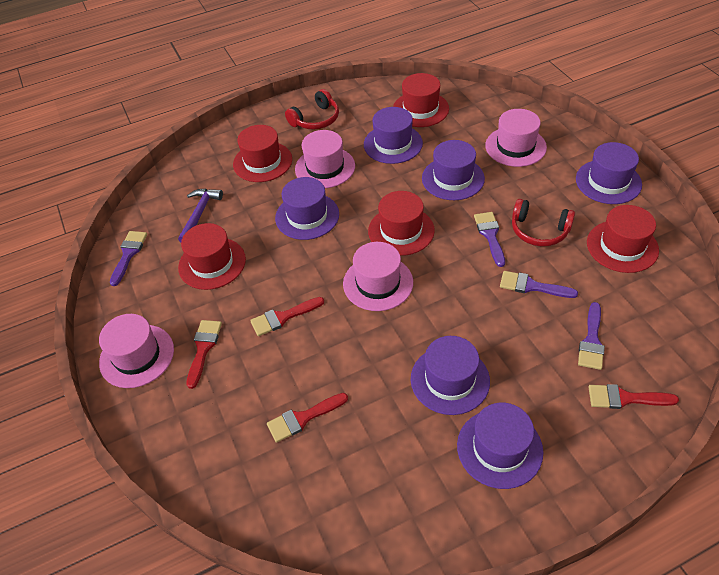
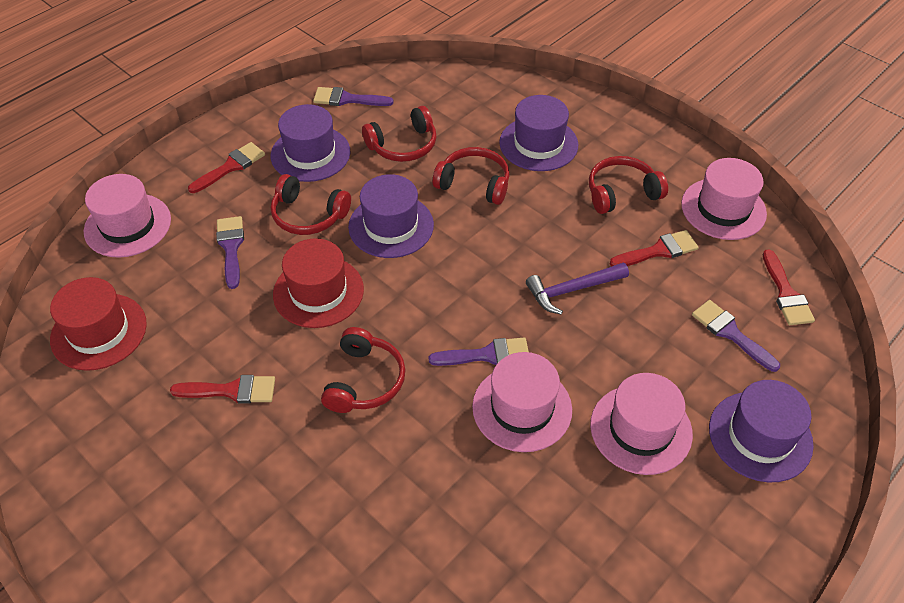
purple hat: 6 -> 4
red hat: 5 -> 2
red headphones: 2 -> 5

